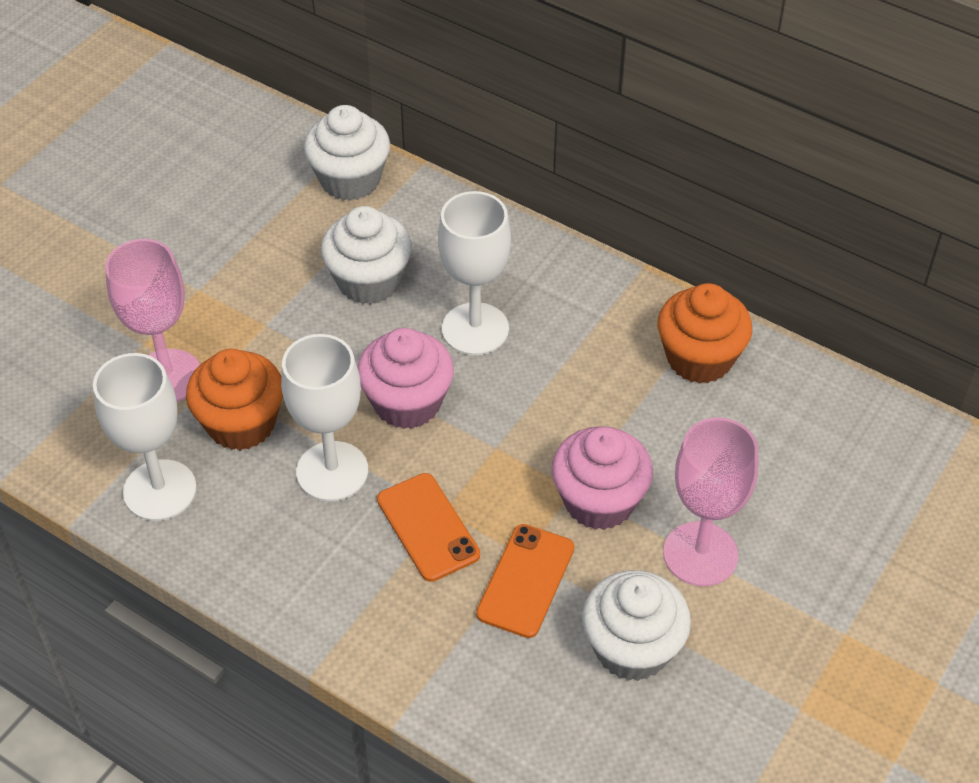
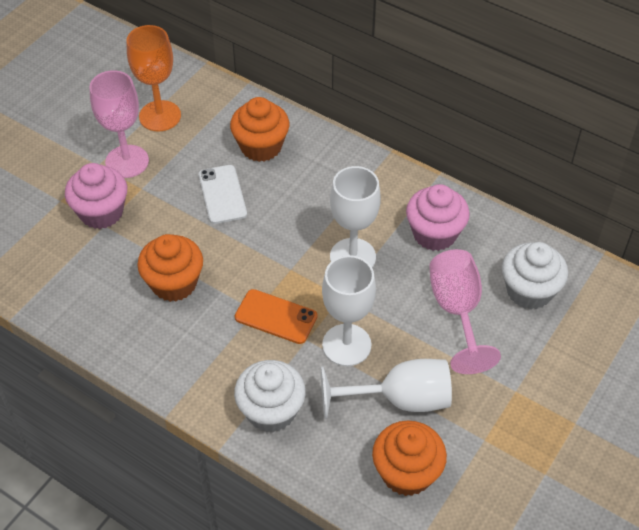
orange cupcake: 2 -> 3
orange goblet: 0 -> 1
orange phone: 2 -> 1
white cupcake: 3 -> 2
white phone: 0 -> 1

